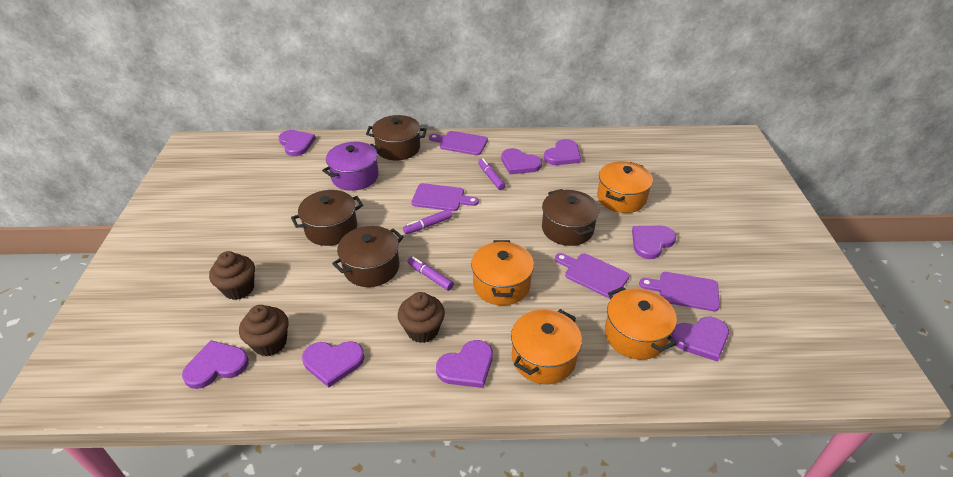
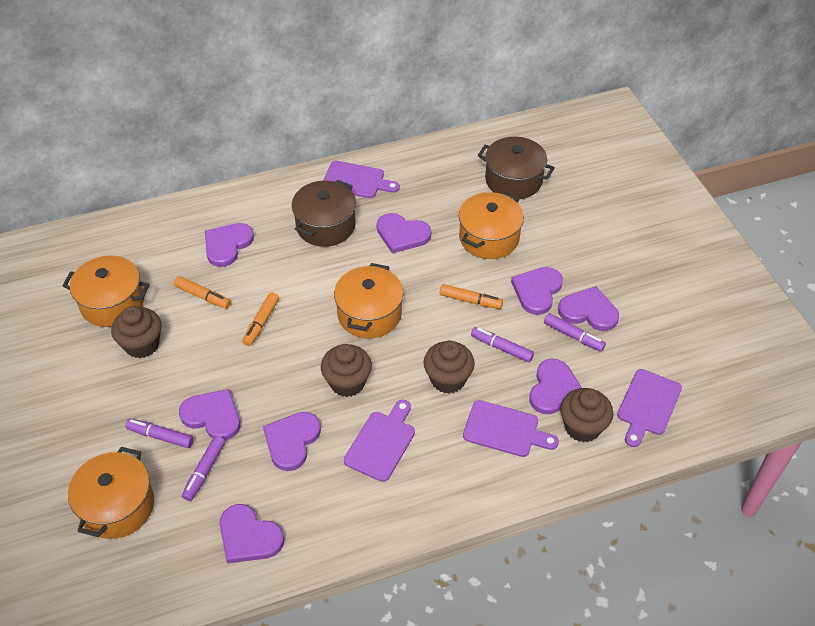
brown cupcake: 3 -> 4
brown pot: 4 -> 2
orange marker: 0 -> 3
purple marker: 3 -> 4
purple pot: 1 -> 0

